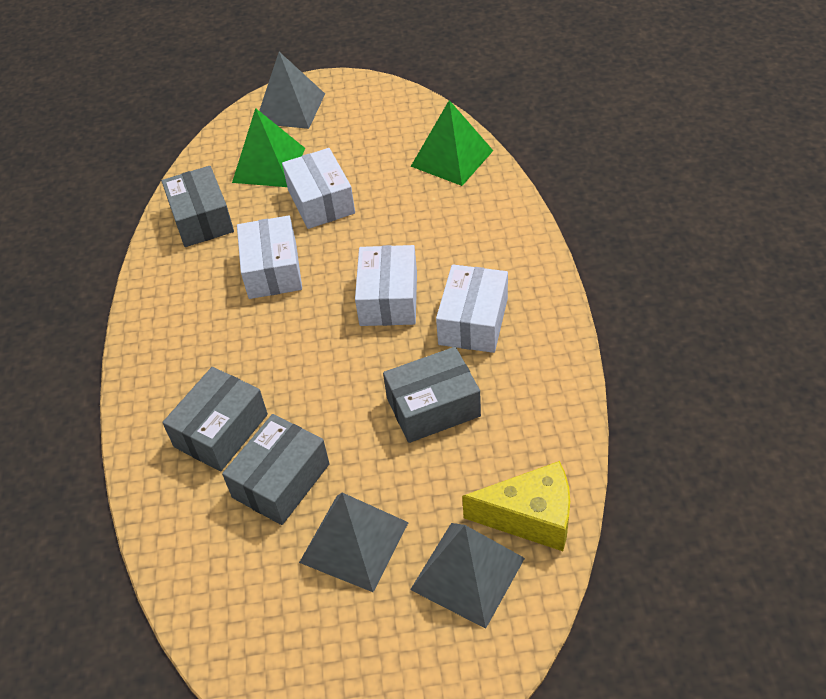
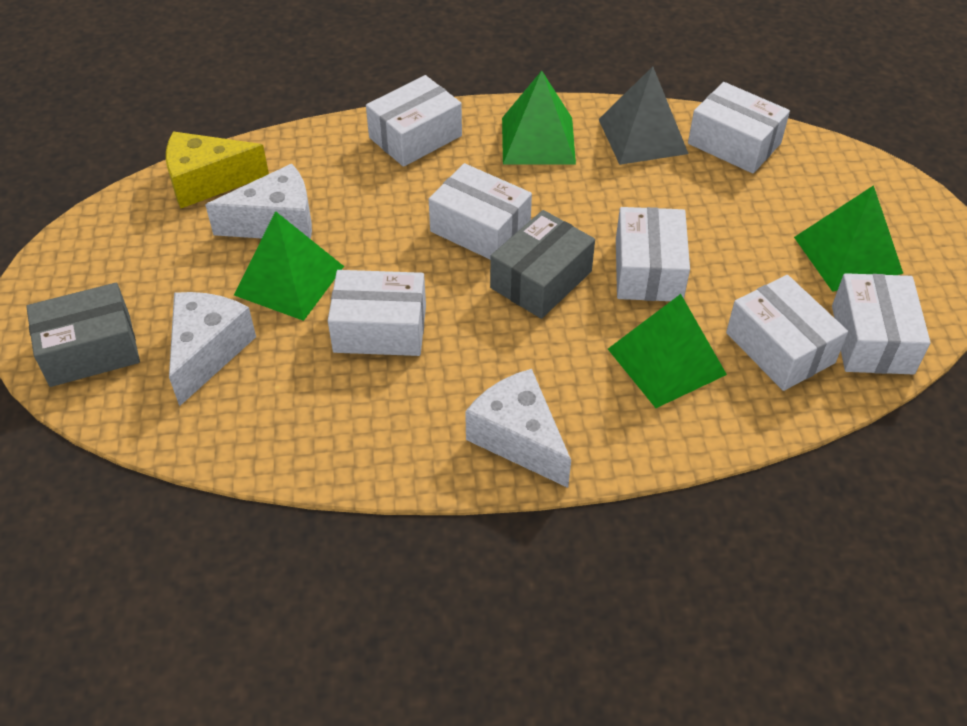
green pyramid: 2 -> 4
grey box: 4 -> 2
grey pyramid: 3 -> 1
white box: 4 -> 7
white cheese: 0 -> 3

